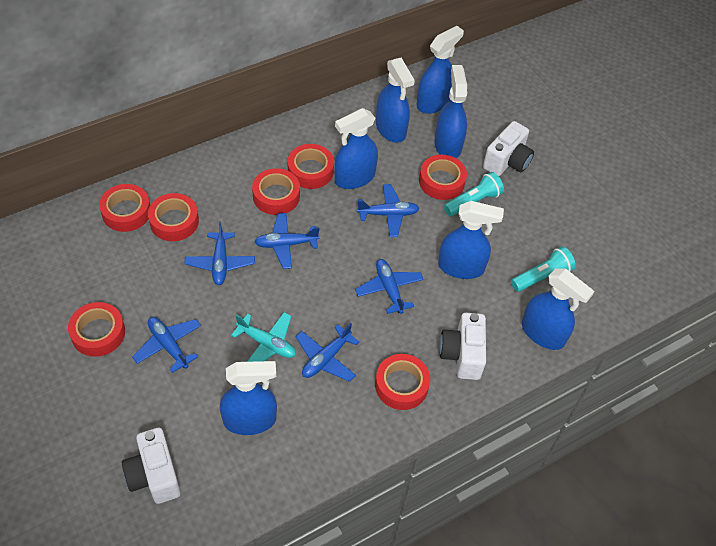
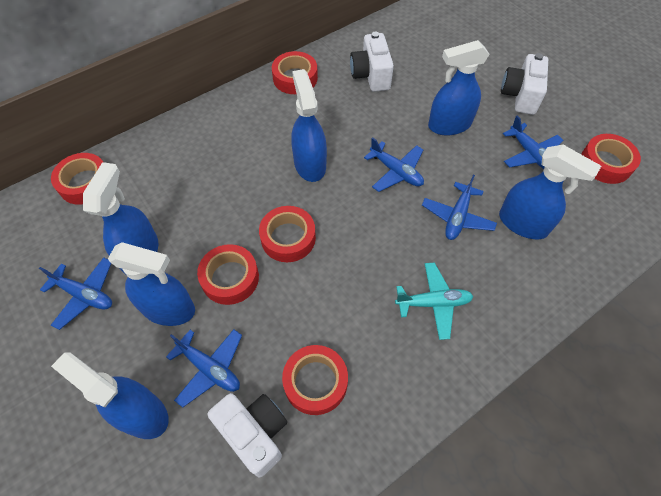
blue plane: 6 -> 5
blue spray bottle: 7 -> 6
red tape: 7 -> 6
turquoise flashlight: 2 -> 0

